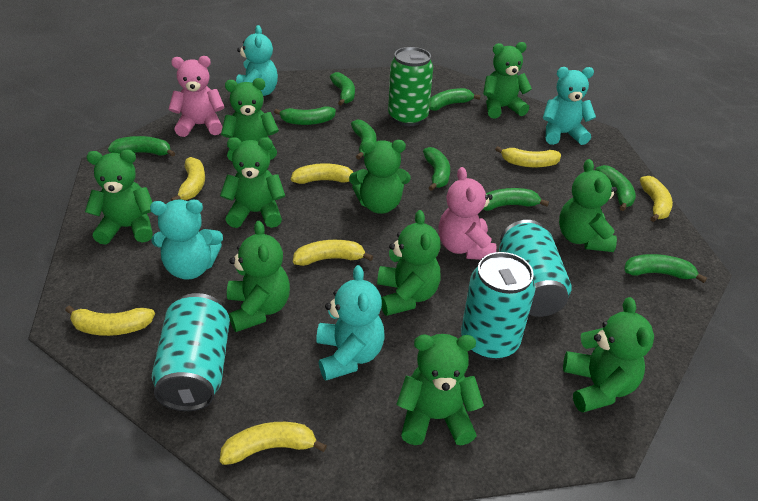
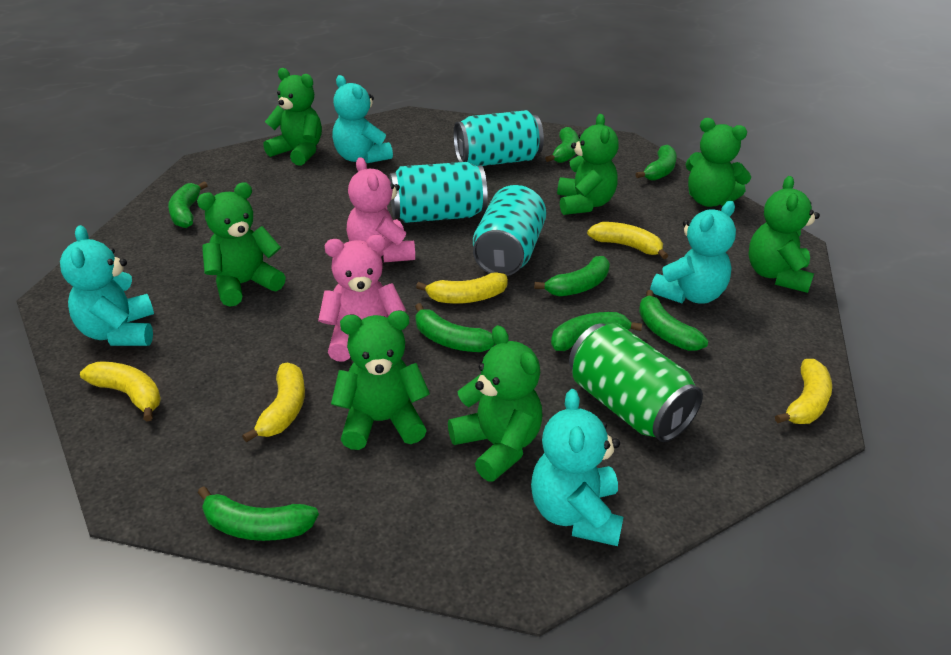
green banana: 9 -> 8
green teddy bear: 10 -> 7
yellow banana: 7 -> 5

